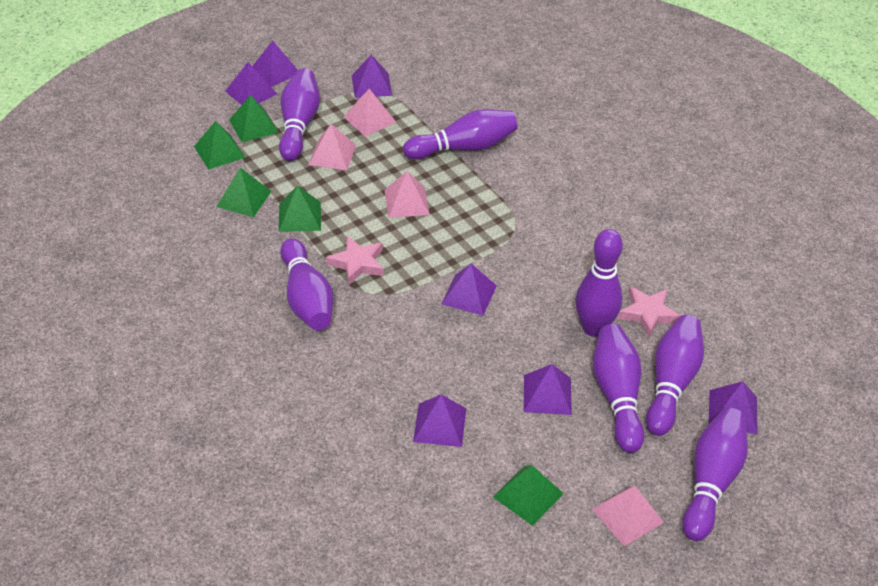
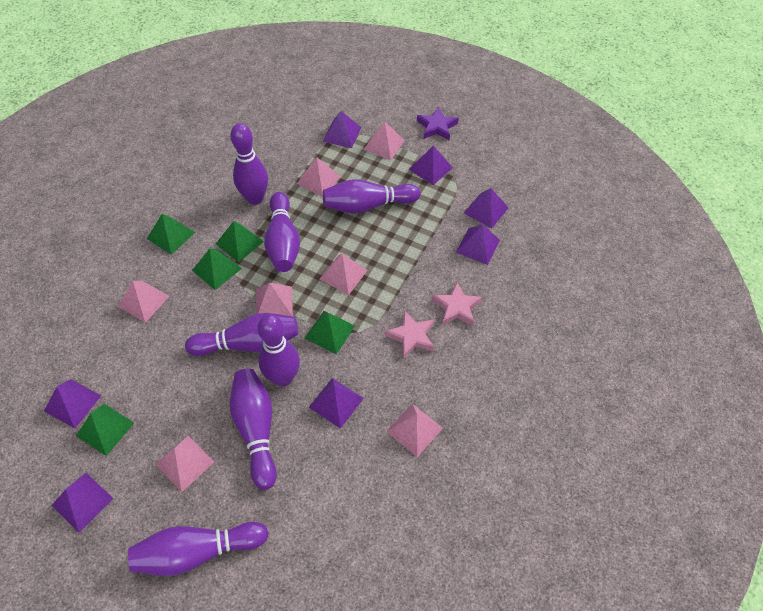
pink pyramid: 4 -> 7
purple star: 0 -> 1

